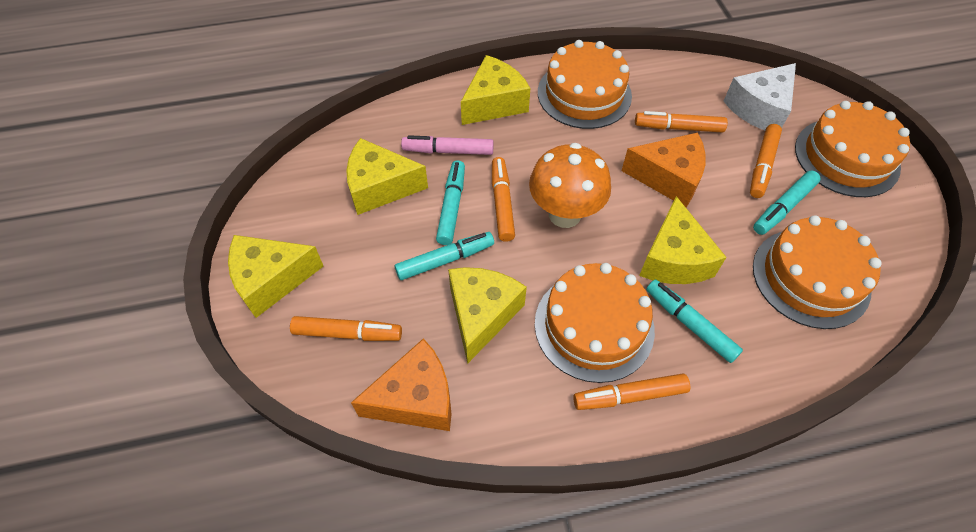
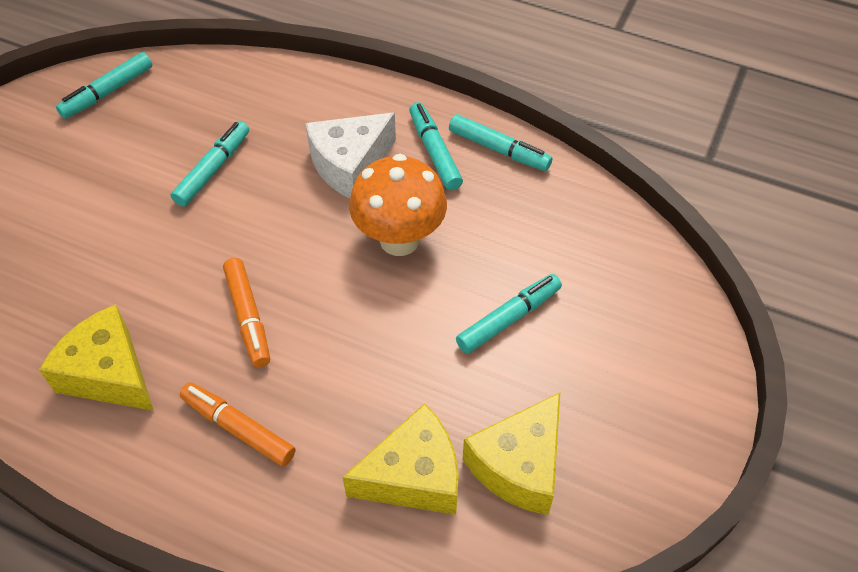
orange cake: 4 -> 0
orange cheese: 2 -> 0
orange marker: 5 -> 2
pink marker: 1 -> 0
turquoise marker: 4 -> 5
yellow cheese: 5 -> 3

